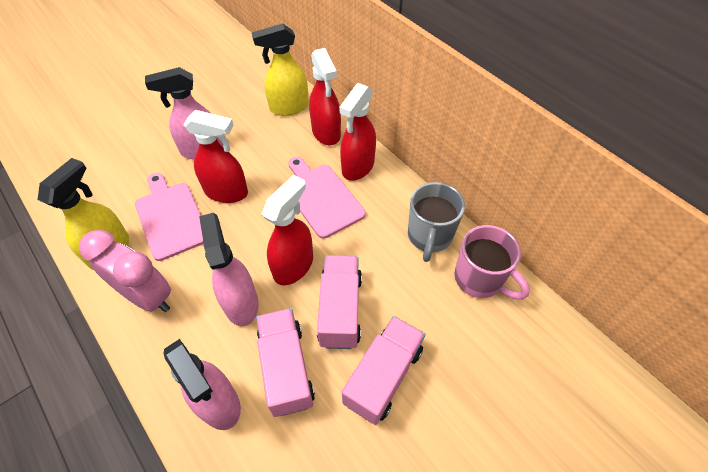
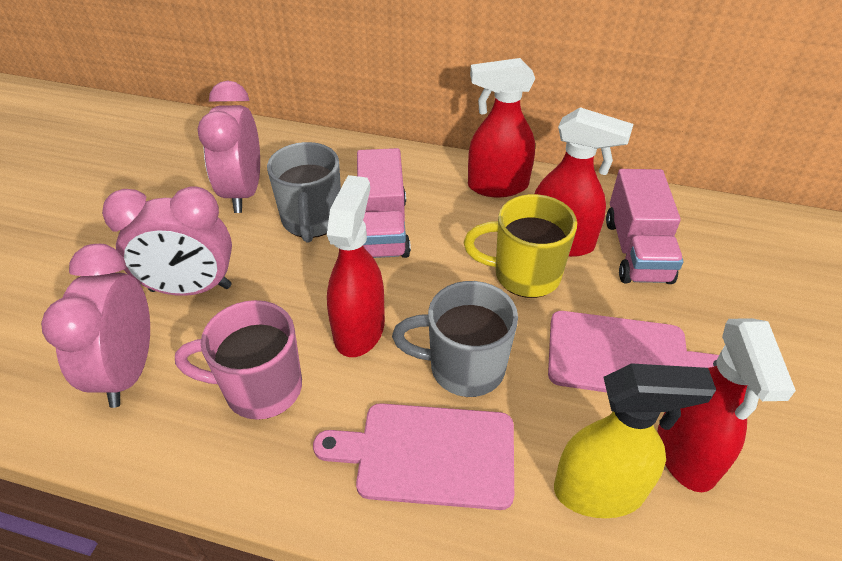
grey mug: 1 -> 2
pink clock: 1 -> 3
pink spray bottle: 3 -> 0
pink truck: 3 -> 2
yellow mug: 0 -> 1
yellow spray bottle: 2 -> 1

